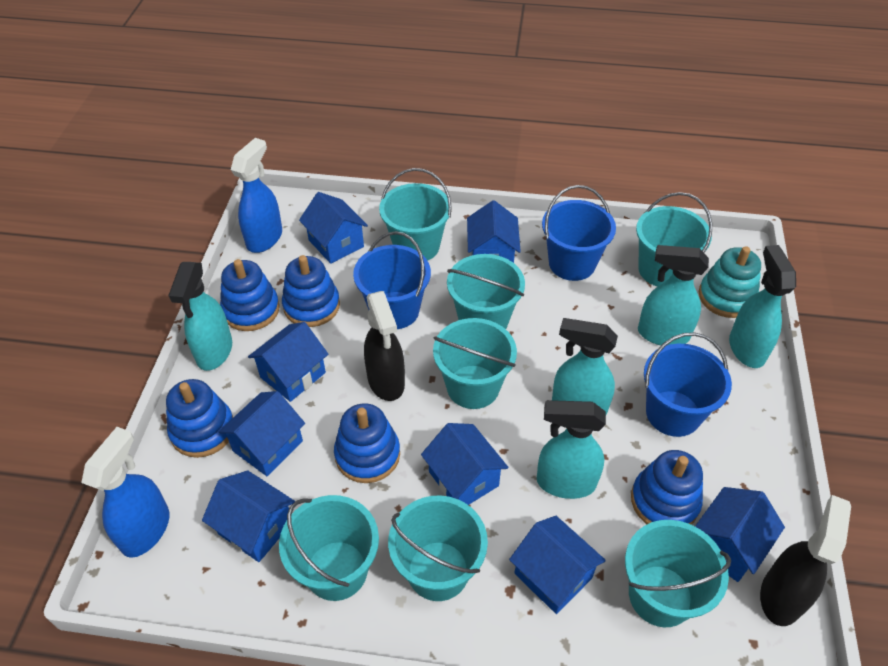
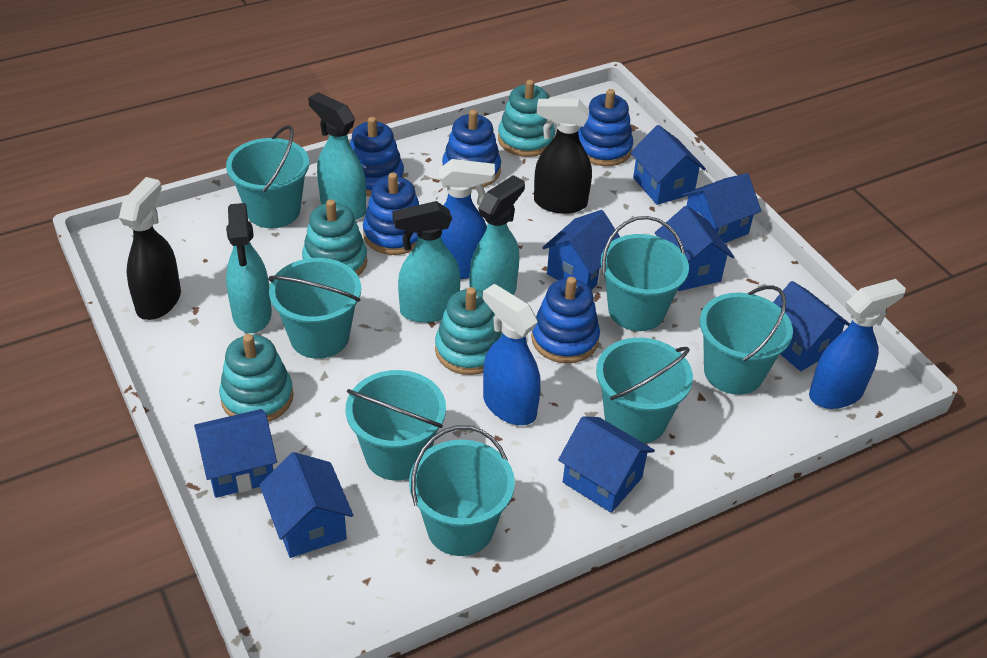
blue bucket: 3 -> 0
blue spray bottle: 2 -> 3
turquoise spray bottle: 5 -> 4
turquoise stacking toy: 1 -> 4

